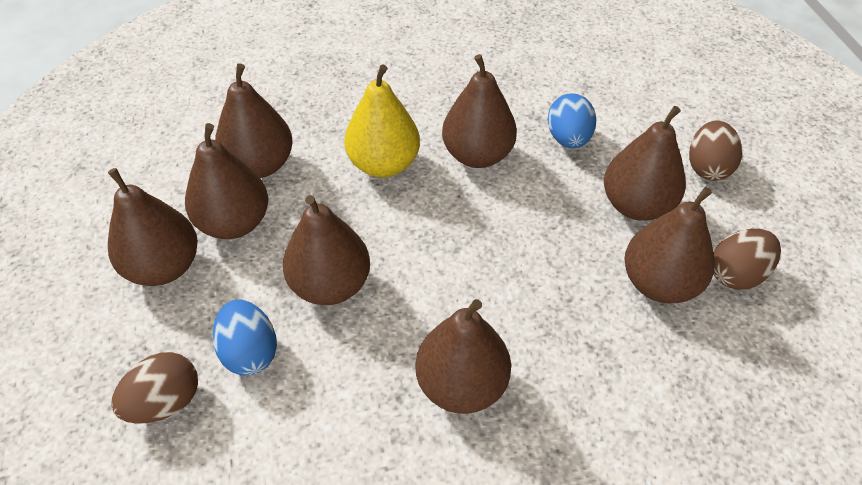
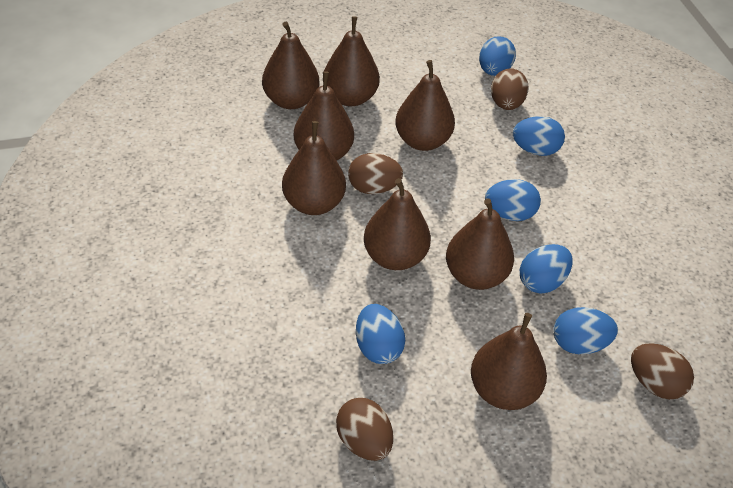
blue egg: 2 -> 6
brown egg: 3 -> 4
yellow pear: 1 -> 0

